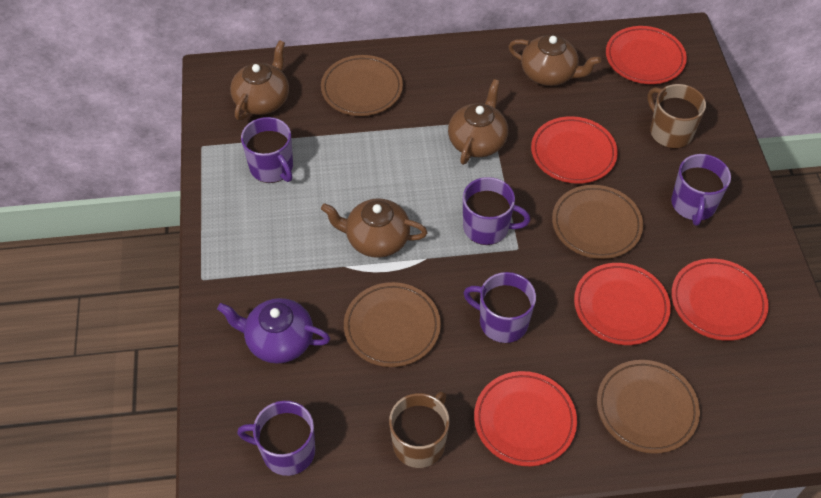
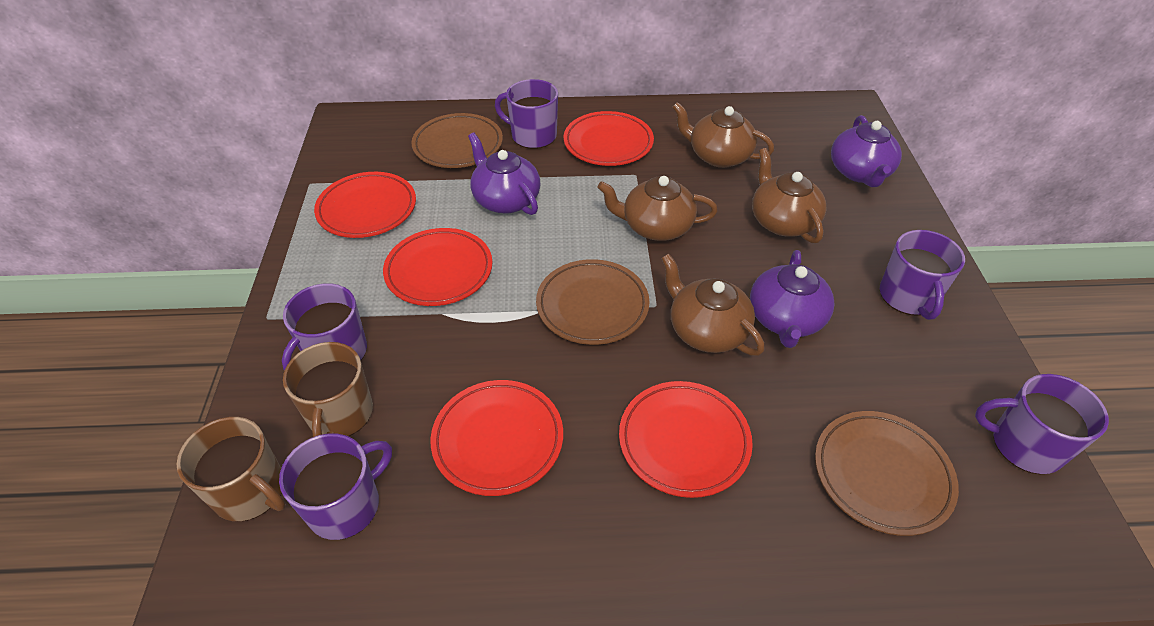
brown plate: 4 -> 3
purple teapot: 1 -> 3

